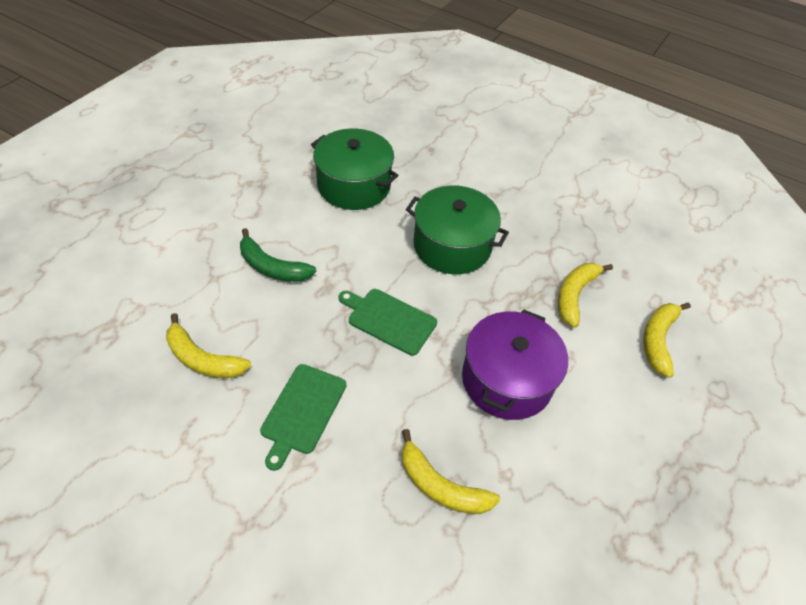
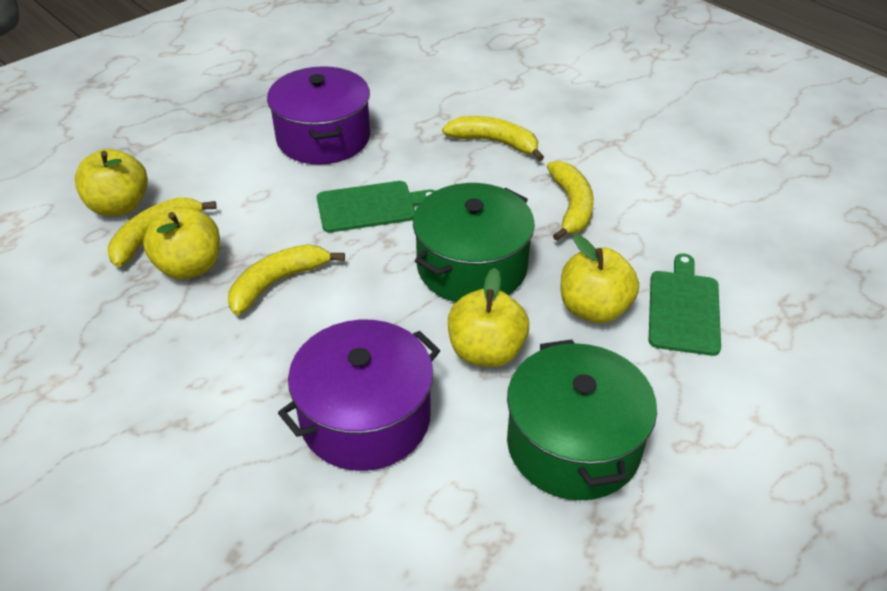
green banana: 1 -> 0
purple pot: 1 -> 2
yellow apple: 0 -> 4

